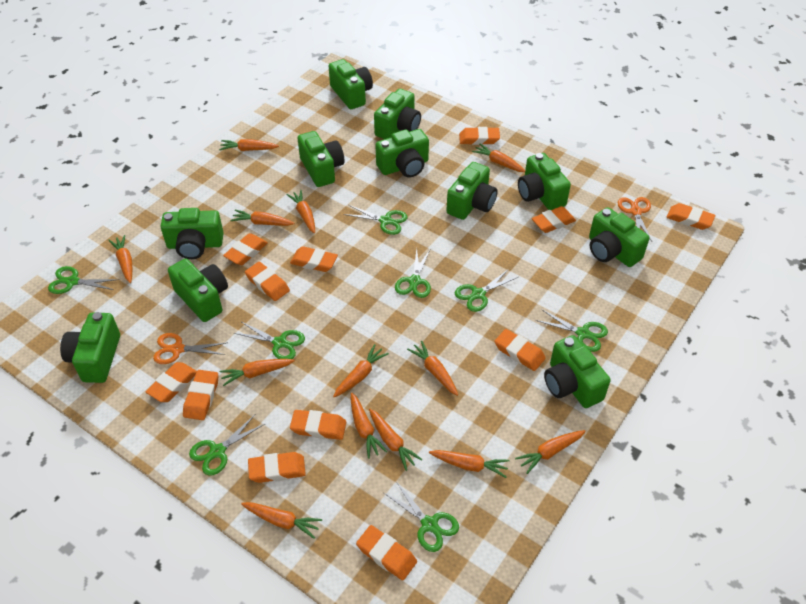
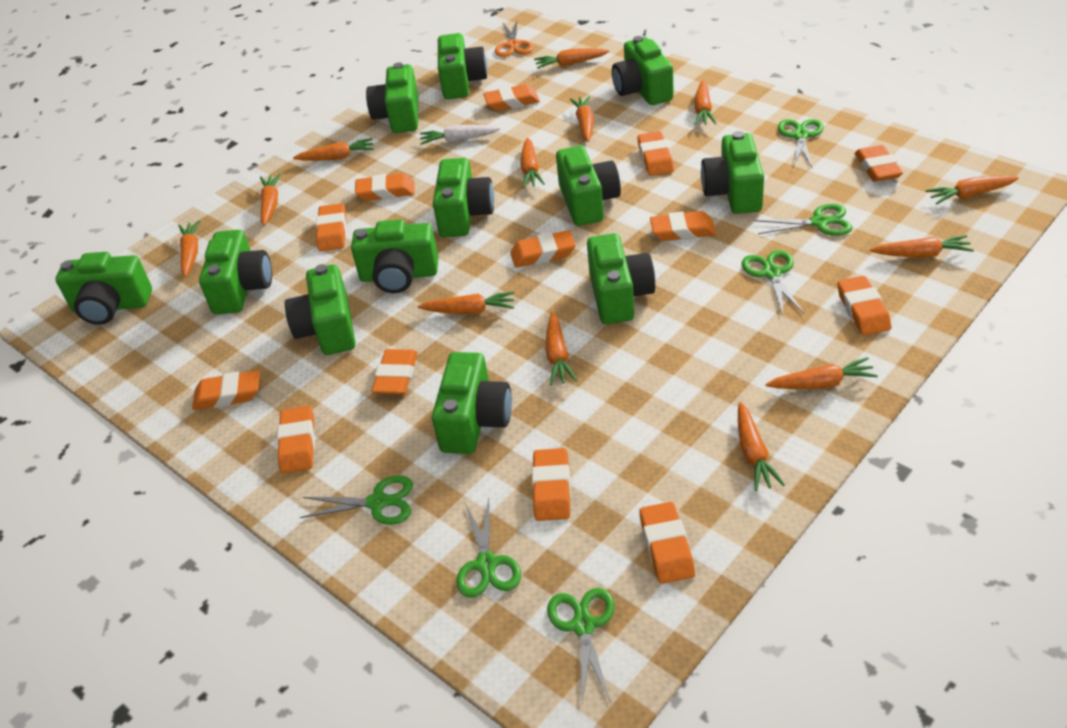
green camera: 11 -> 12
green scissors: 8 -> 6
orange eraser: 12 -> 13
orange scissors: 2 -> 1
white carrot: 0 -> 1

